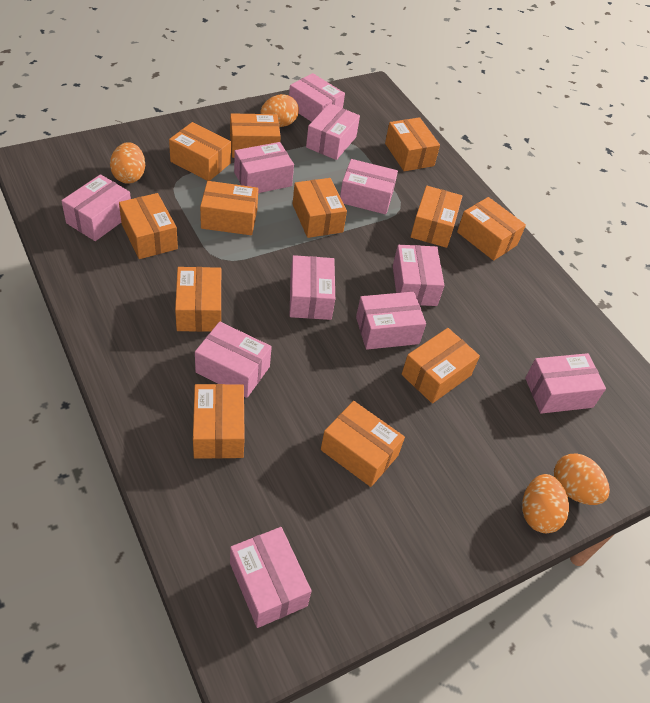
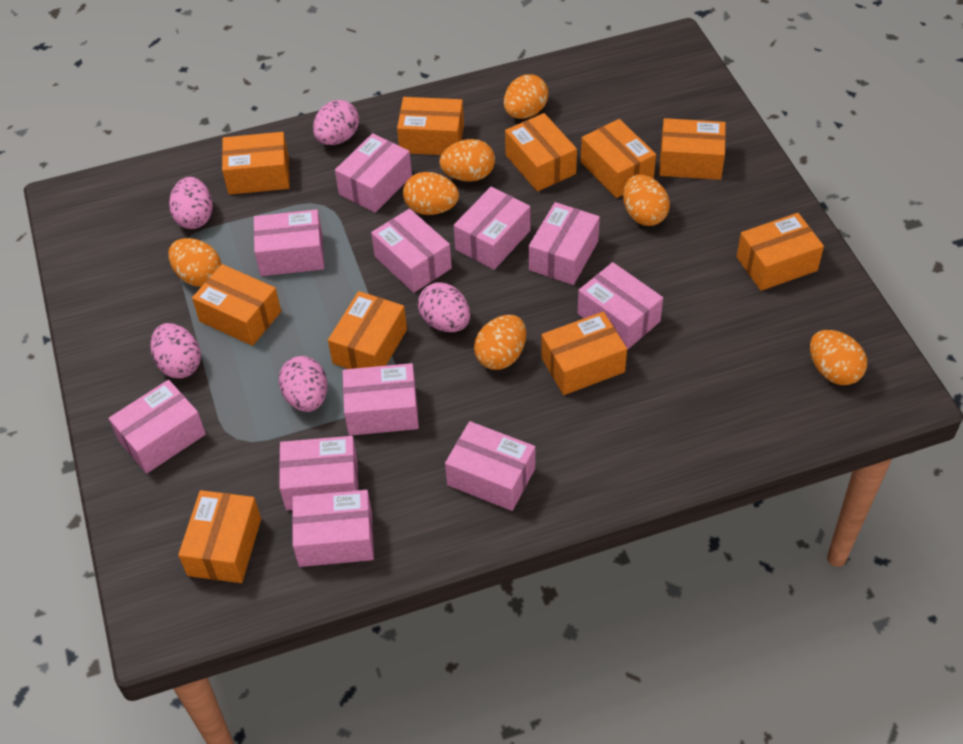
orange box: 12 -> 10
orange egg: 4 -> 7
pink egg: 0 -> 5

